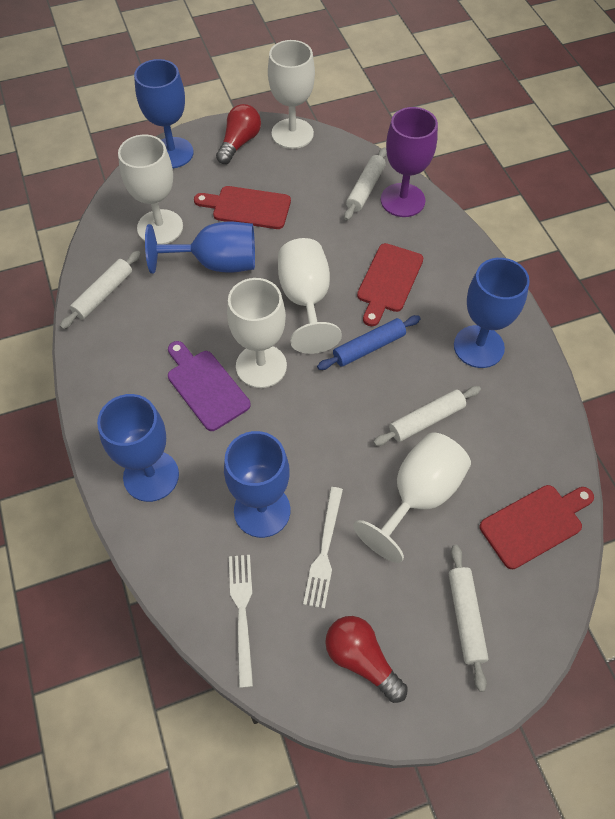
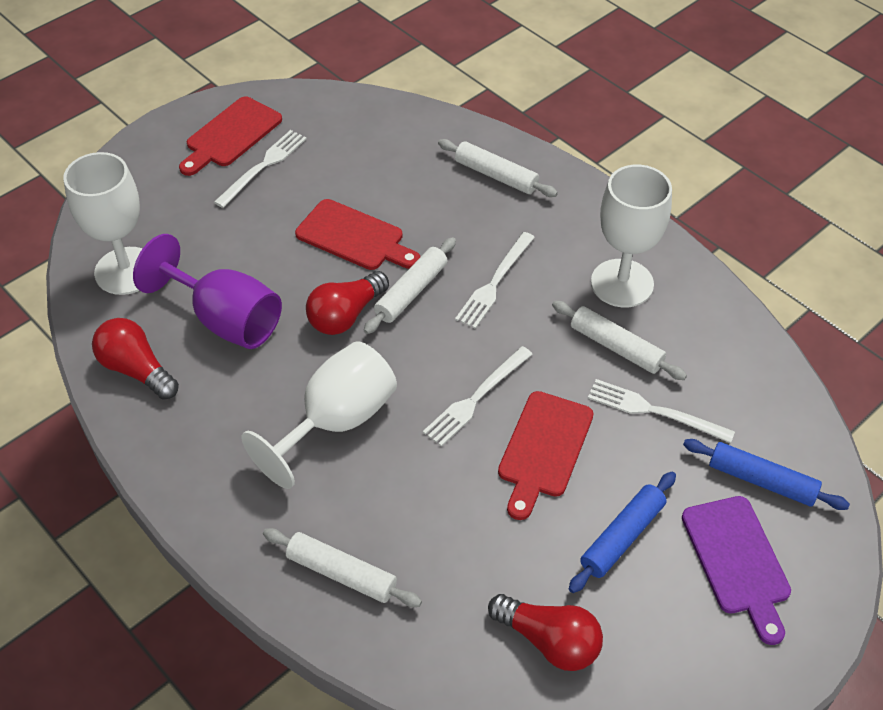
blue goblet: 5 -> 0
blue rolling pin: 1 -> 2
red light bulb: 2 -> 3
white fork: 2 -> 4
white goblet: 5 -> 3

